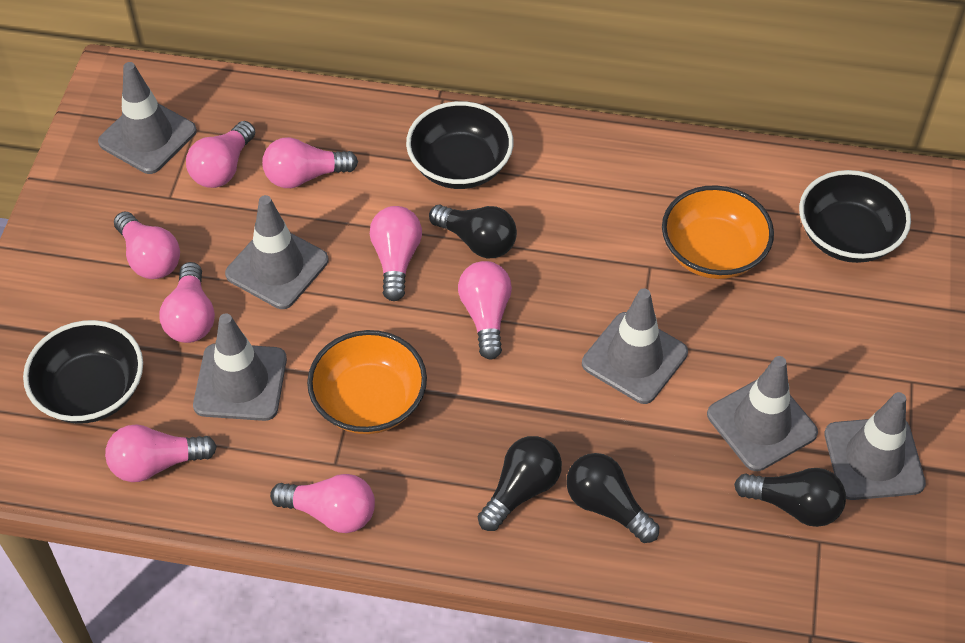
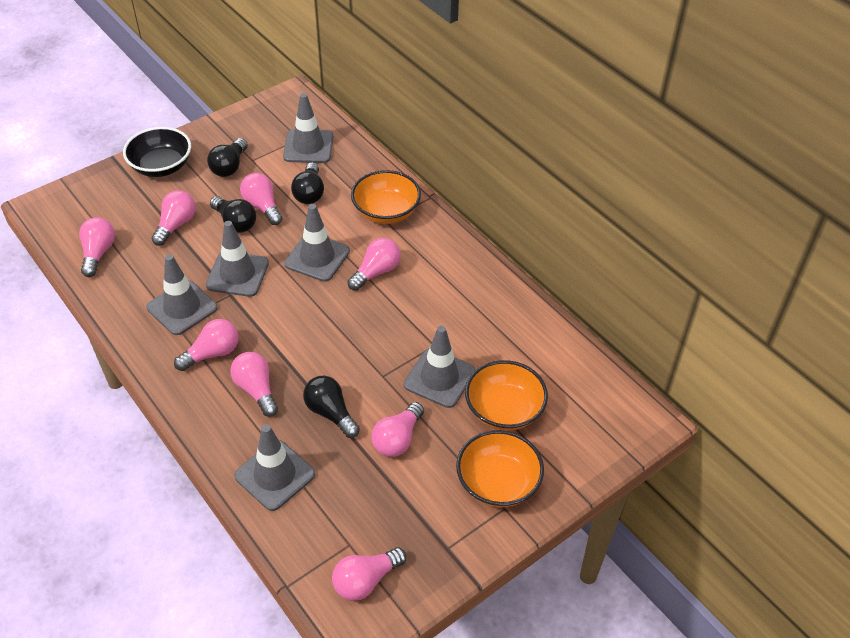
black bowl: 3 -> 1
orange bowl: 2 -> 3

